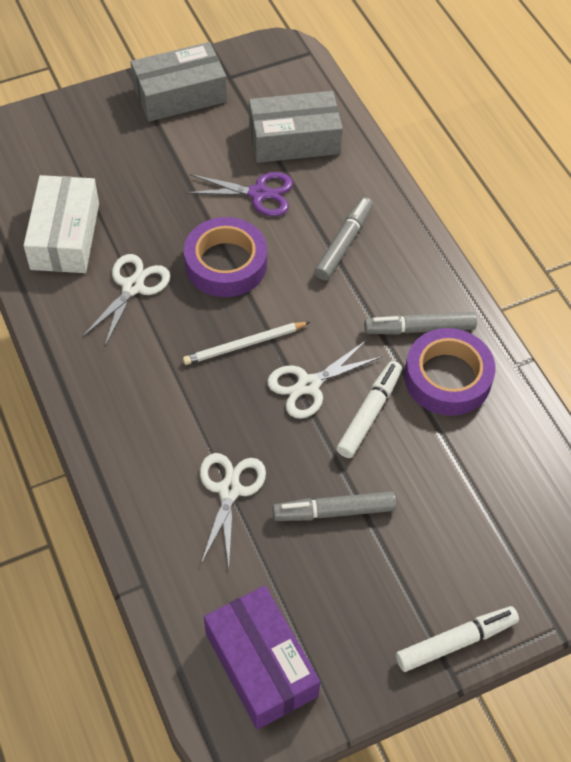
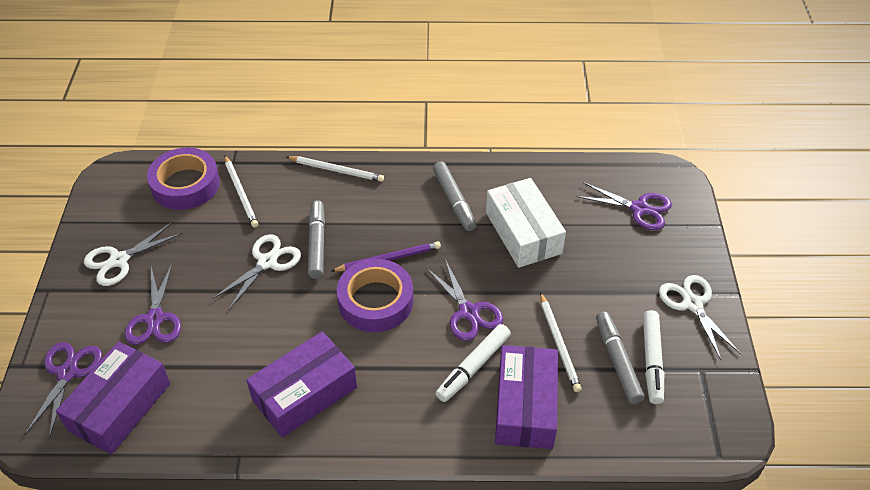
grey box: 2 -> 0
purple box: 1 -> 3
purple pencil: 0 -> 1
purple scissors: 1 -> 4
white pencil: 1 -> 3

